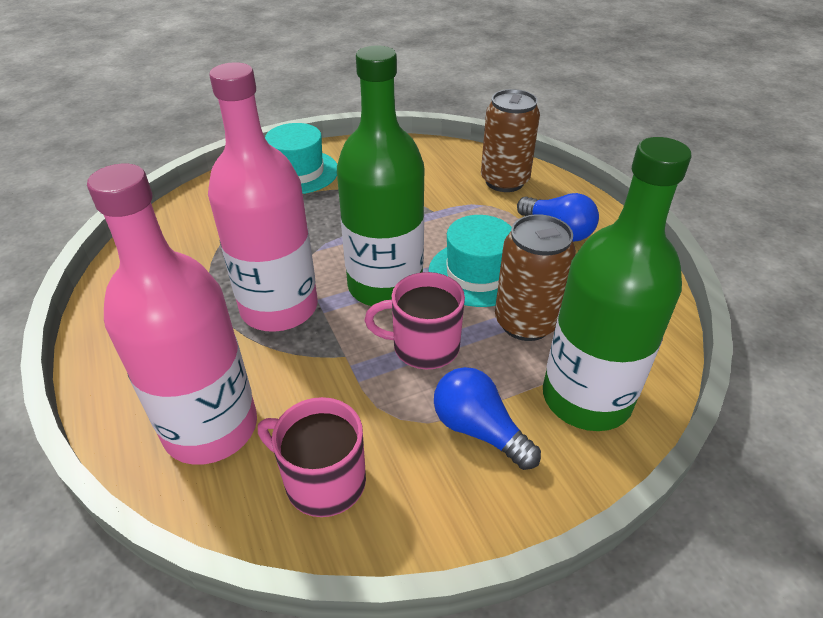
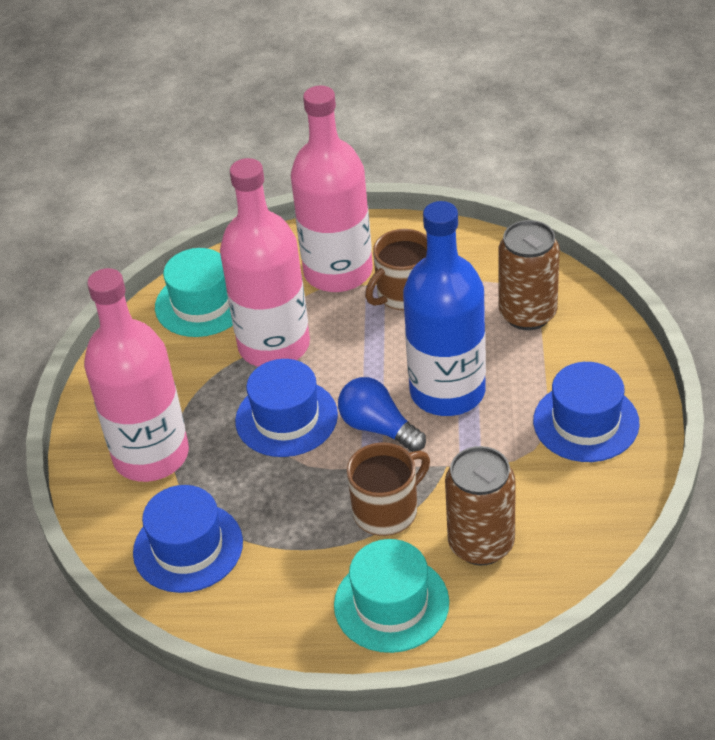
blue bottle: 0 -> 1
blue hat: 0 -> 3
blue light bulb: 2 -> 1
brown mug: 0 -> 2
green bottle: 2 -> 0
pink bottle: 2 -> 3
pink mug: 2 -> 0

